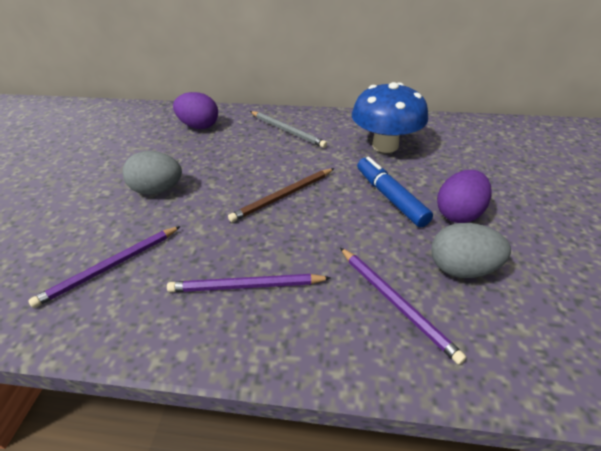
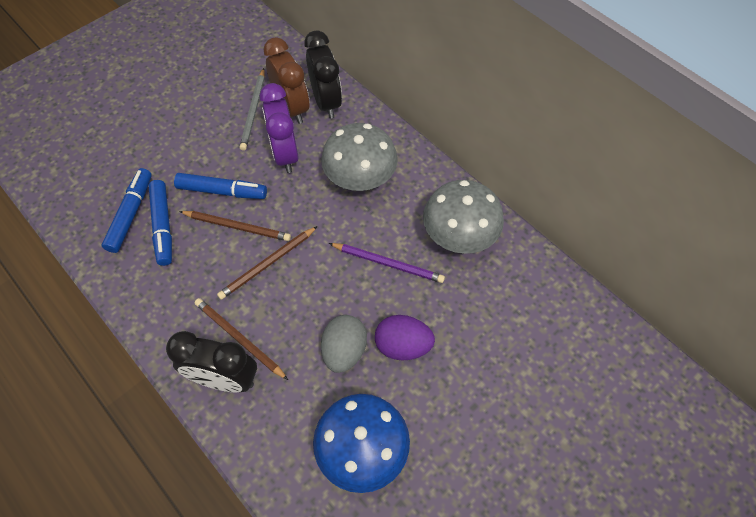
black clock: 0 -> 2
blue marker: 1 -> 3
brown clock: 0 -> 1
brown pencil: 1 -> 3
grey egg: 2 -> 1
grey mushroom: 0 -> 2
purple clock: 0 -> 1
purple egg: 2 -> 1
purple pencil: 3 -> 1

